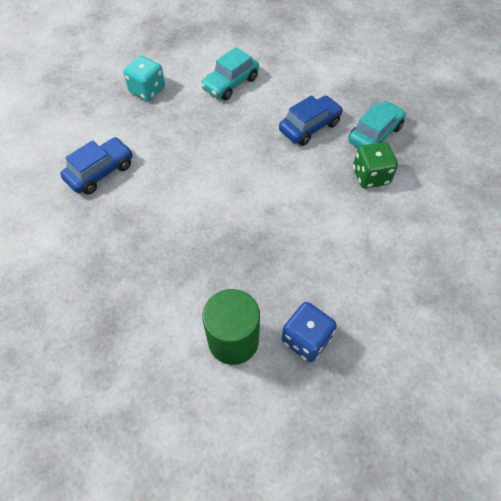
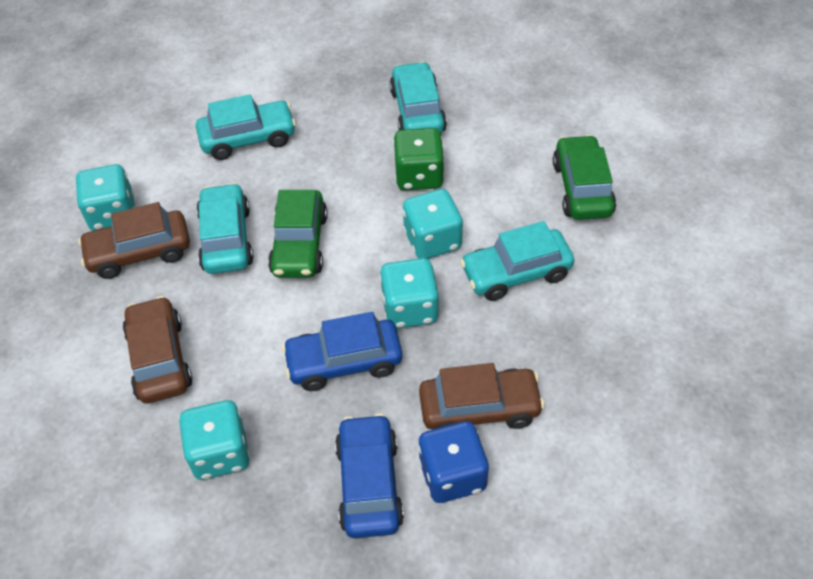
brown car: 0 -> 3
green car: 0 -> 2
green cylinder: 1 -> 0
turquoise car: 2 -> 4
turquoise dice: 1 -> 4

